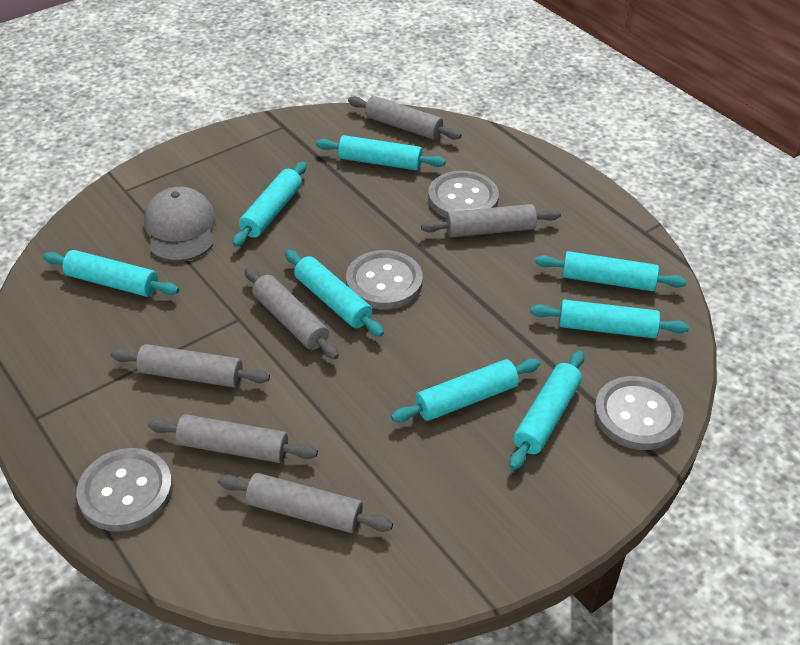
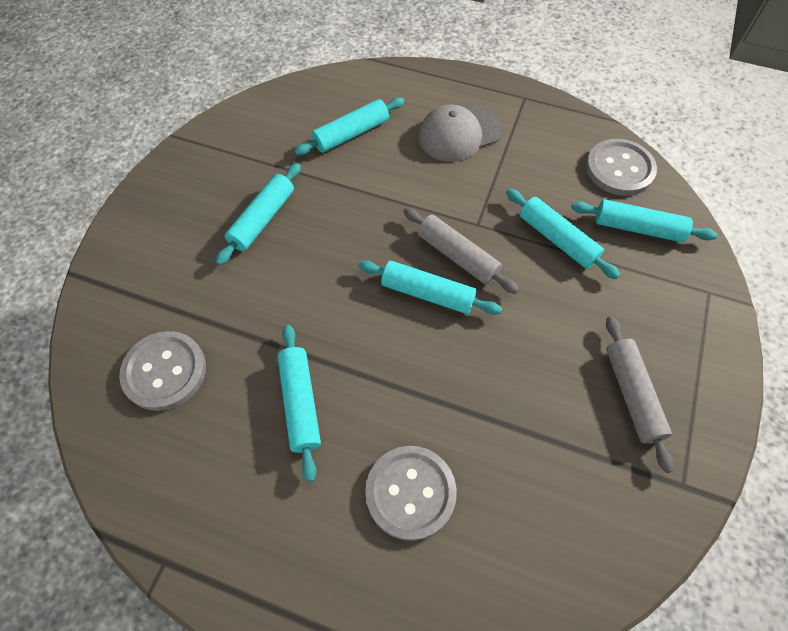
grey button: 4 -> 3
grey rolling pin: 6 -> 2
turquoise rolling pin: 8 -> 6

